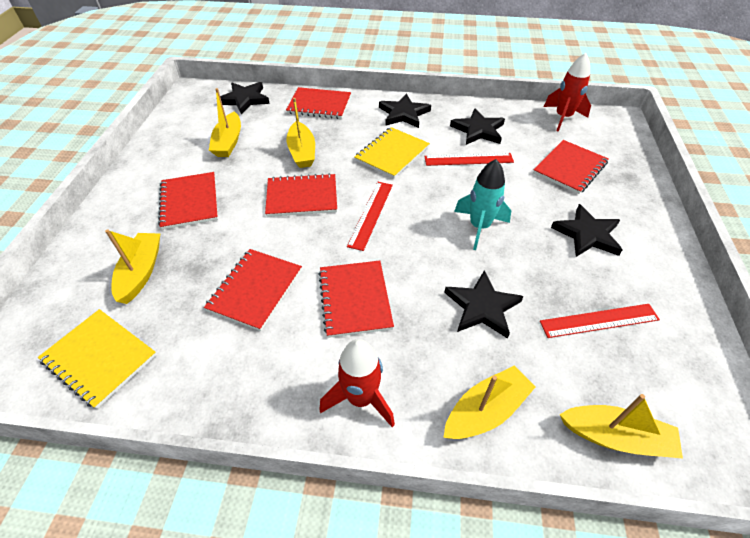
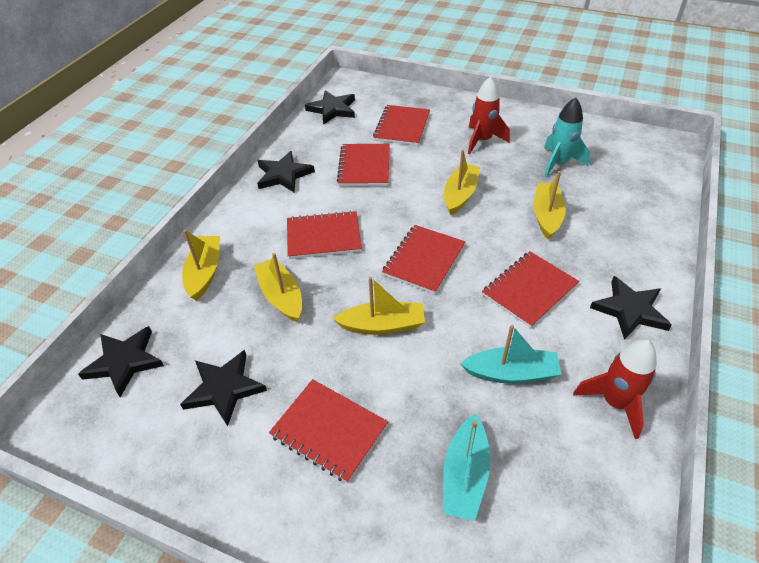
red ruler: 3 -> 0
turquoise boat: 0 -> 2
yellow notebook: 2 -> 0

